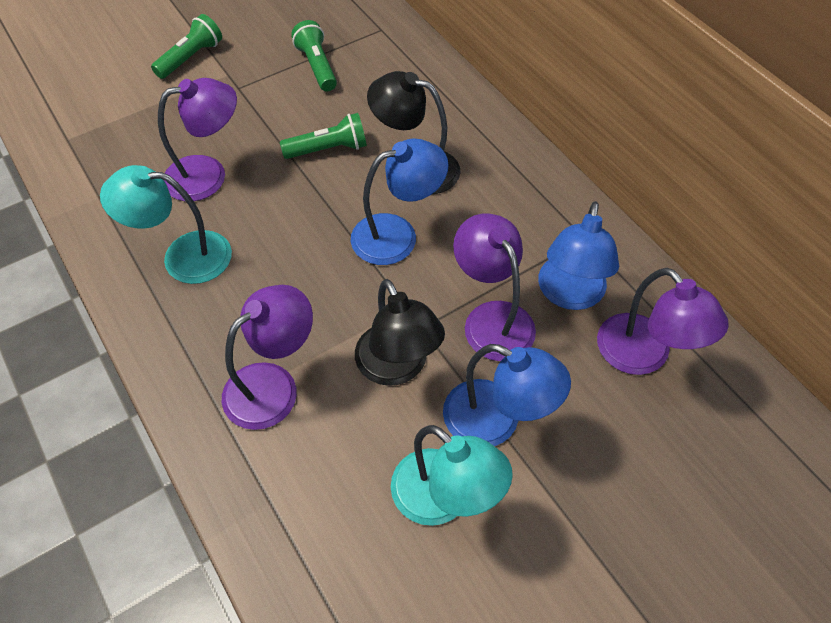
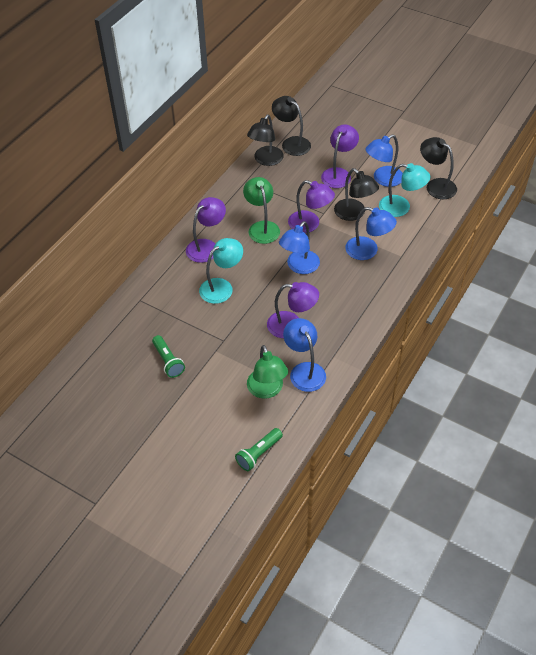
black lamp: 2 -> 4
blue lamp: 3 -> 4
green flashlight: 3 -> 2
green lamp: 0 -> 2

